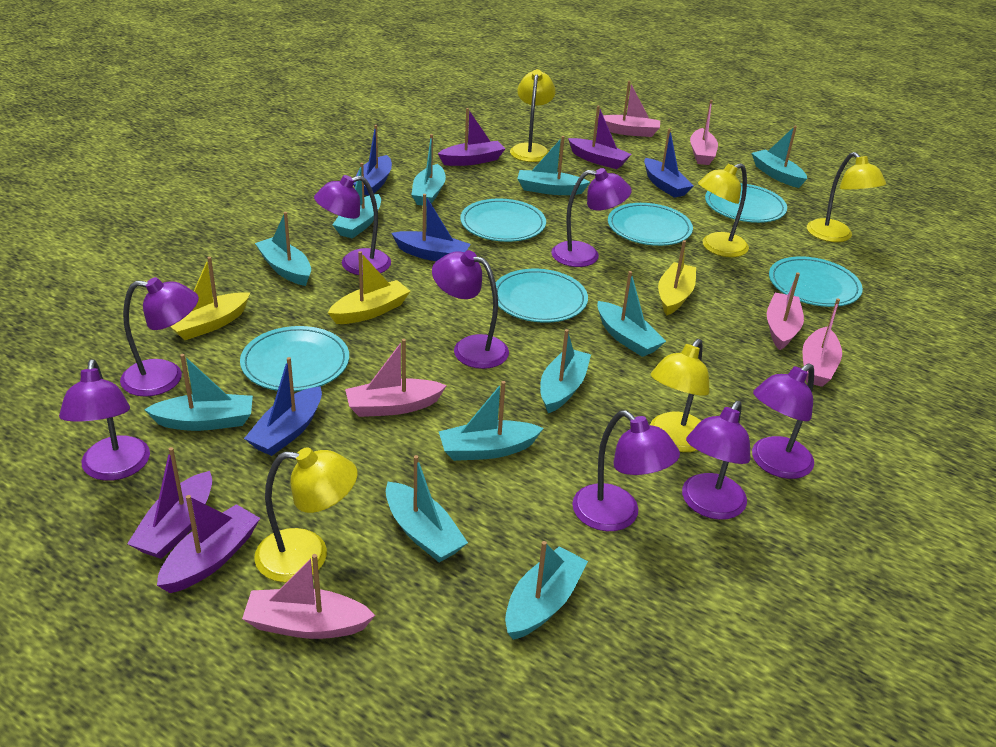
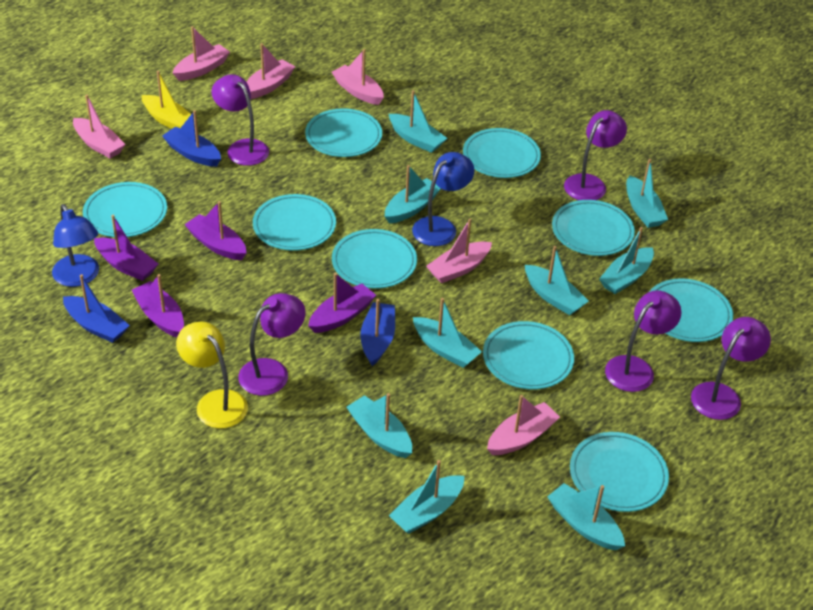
blue boat: 4 -> 3
blue lamp: 0 -> 2
purple lamp: 8 -> 5
turquoise boat: 11 -> 9
turquoise plate: 6 -> 9
yellow boat: 3 -> 1
yellow lamp: 5 -> 1

